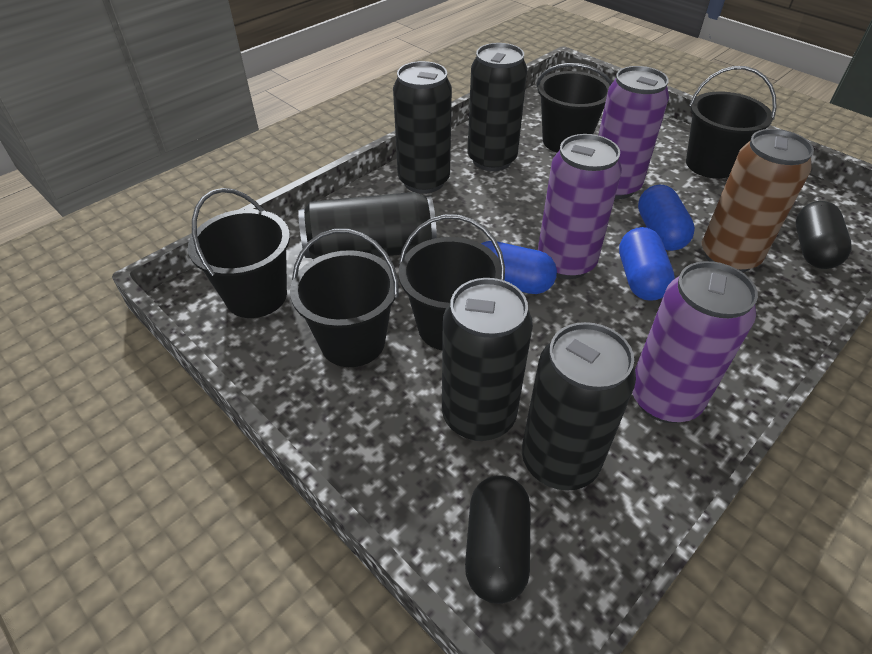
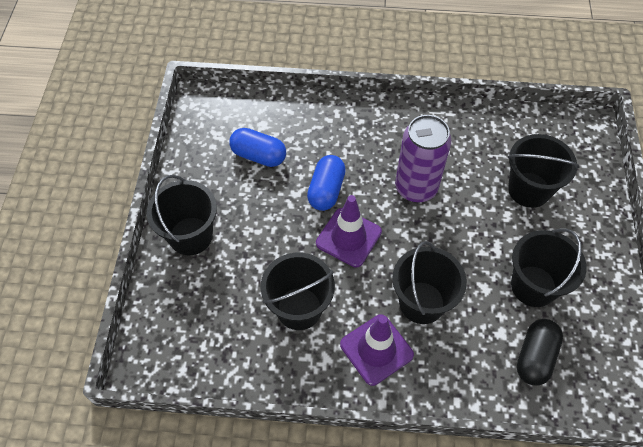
black can: 5 -> 0
black capsule: 2 -> 1
blue capsule: 3 -> 2
brown can: 1 -> 0
purple can: 3 -> 1
purple traffic cone: 0 -> 2

